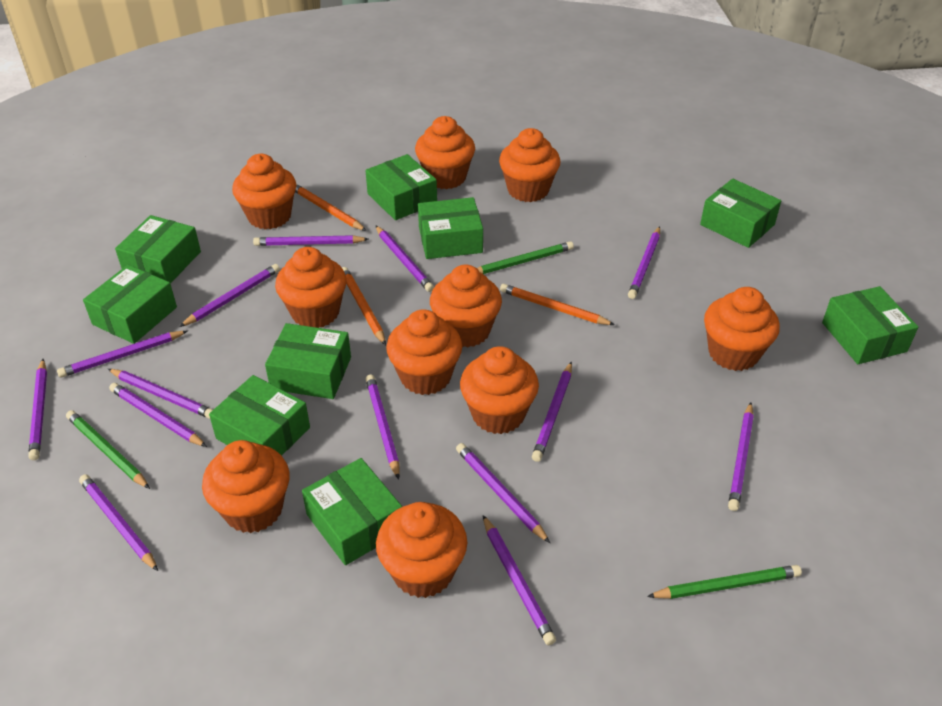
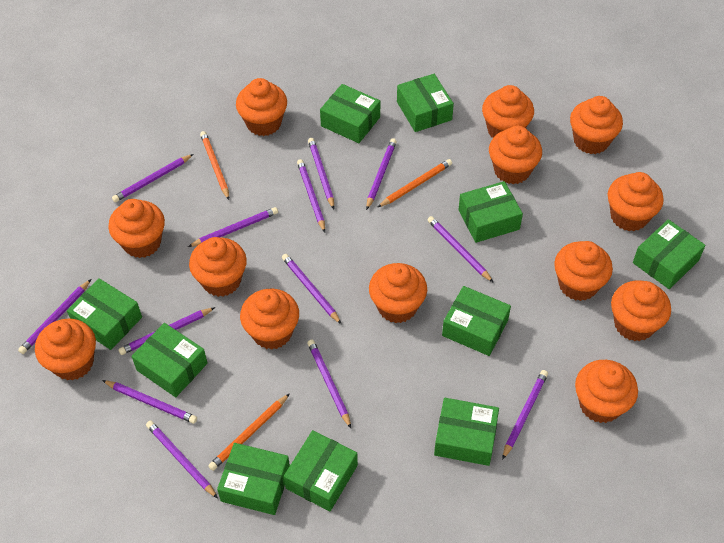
green box: 9 -> 10
green pencil: 3 -> 0
orange cupcake: 10 -> 13
purple pencil: 14 -> 13

